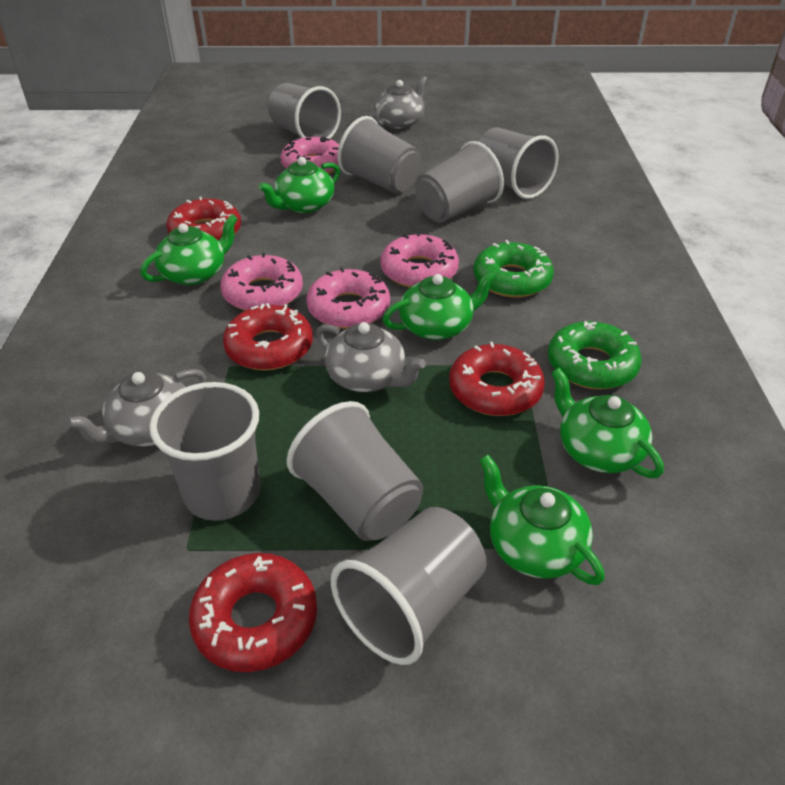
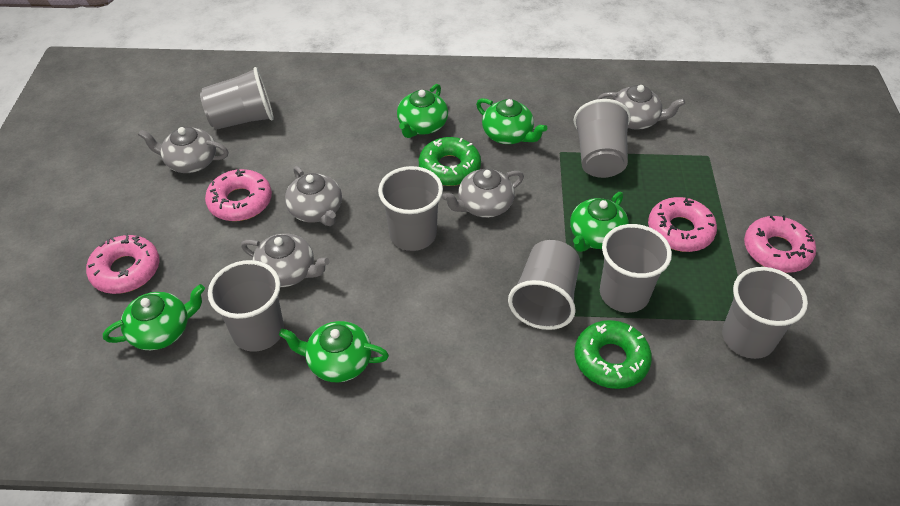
grey teapot: 3 -> 5
red donut: 4 -> 0

